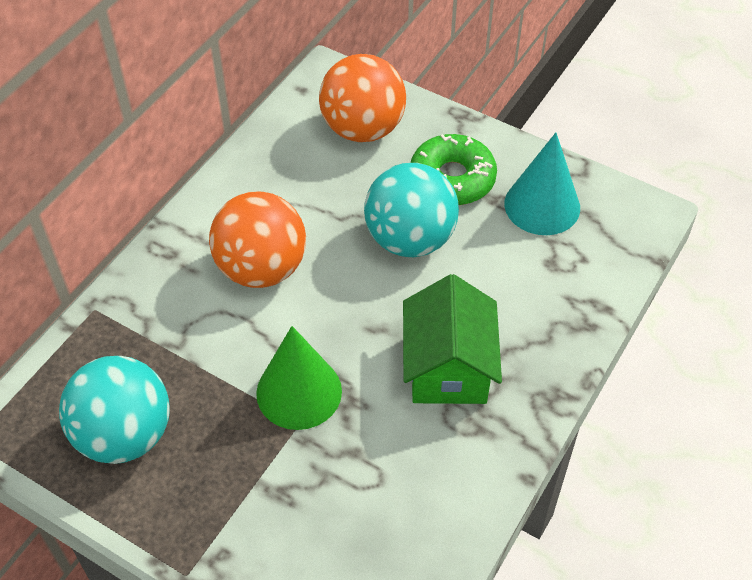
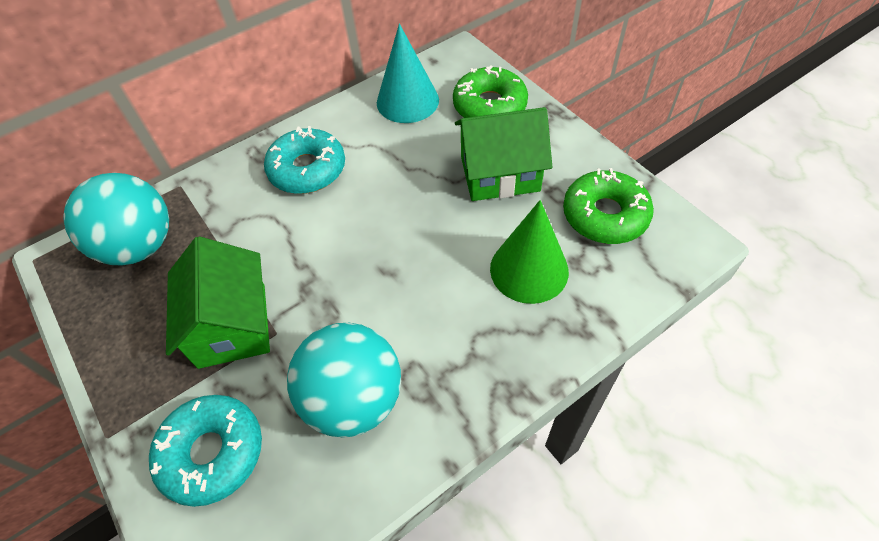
green donut: 1 -> 2
green house: 1 -> 2
orange ball: 2 -> 0
turquoise donut: 0 -> 2

